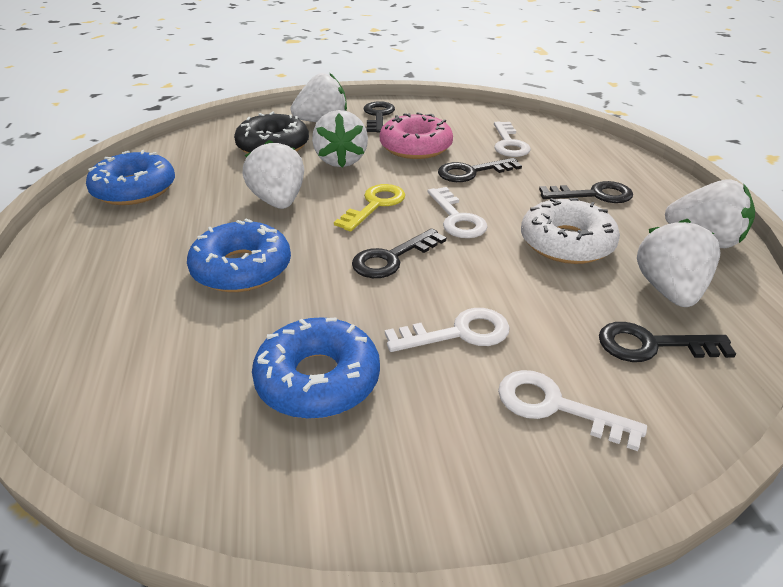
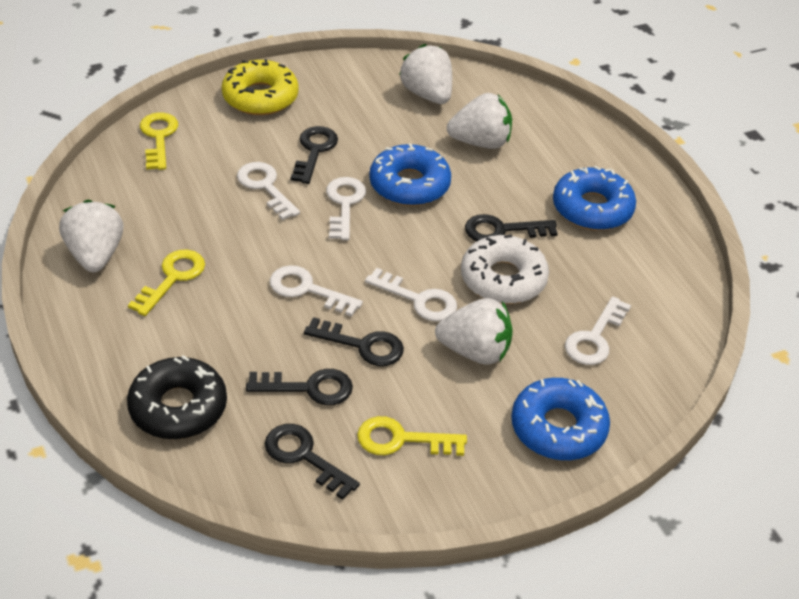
pink donut: 1 -> 0
white key: 4 -> 5
white strawberry: 5 -> 4
yellow donut: 0 -> 1
yellow key: 1 -> 3

